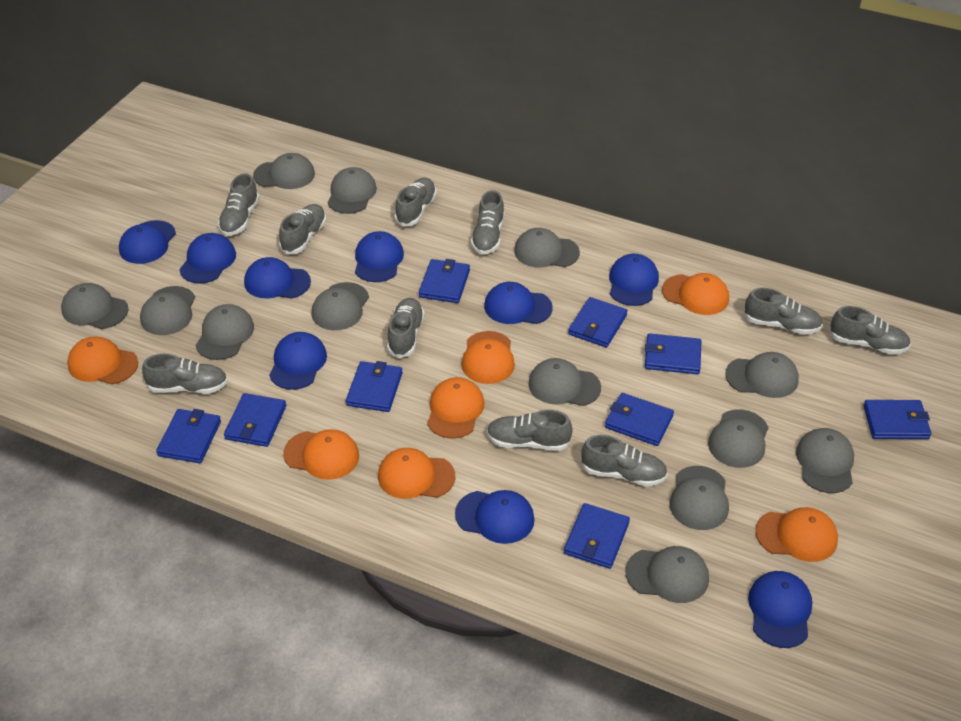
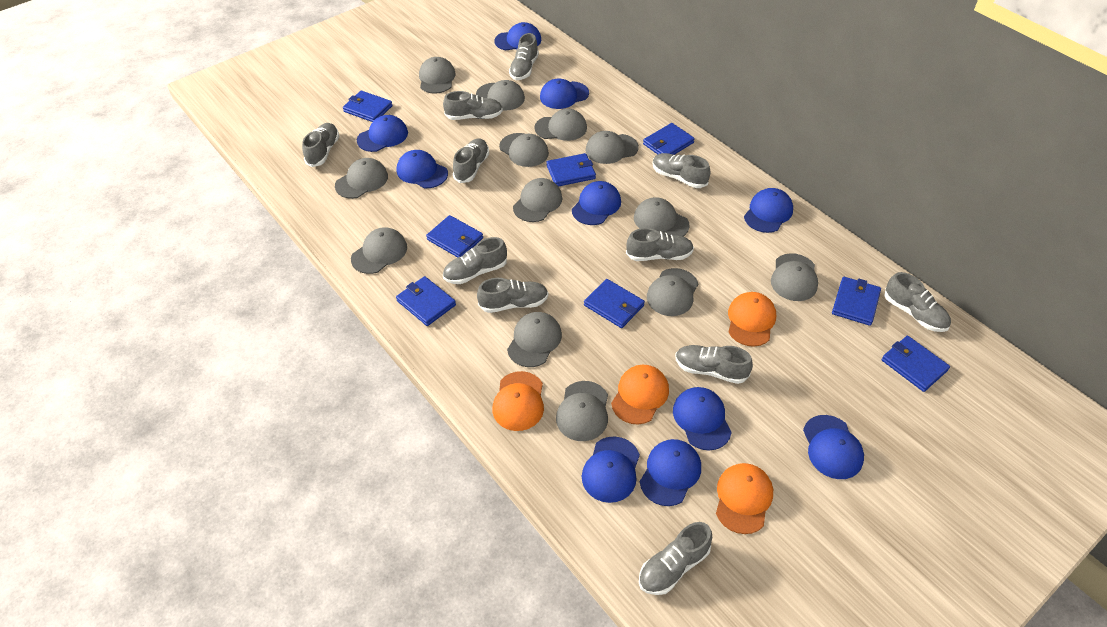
blue cap: 9 -> 10
blue wallet: 9 -> 8
grey shoe: 10 -> 11
orange cap: 7 -> 4

